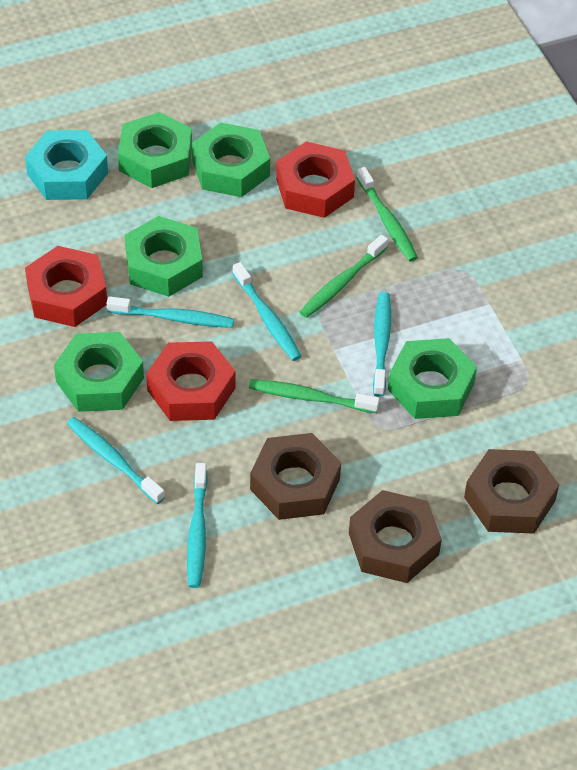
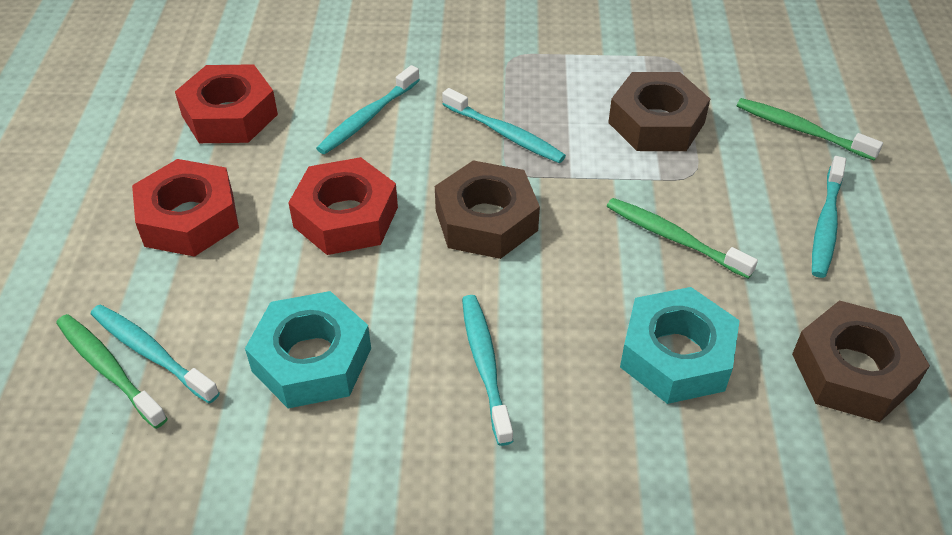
green nut: 5 -> 0
turquoise nut: 1 -> 2

